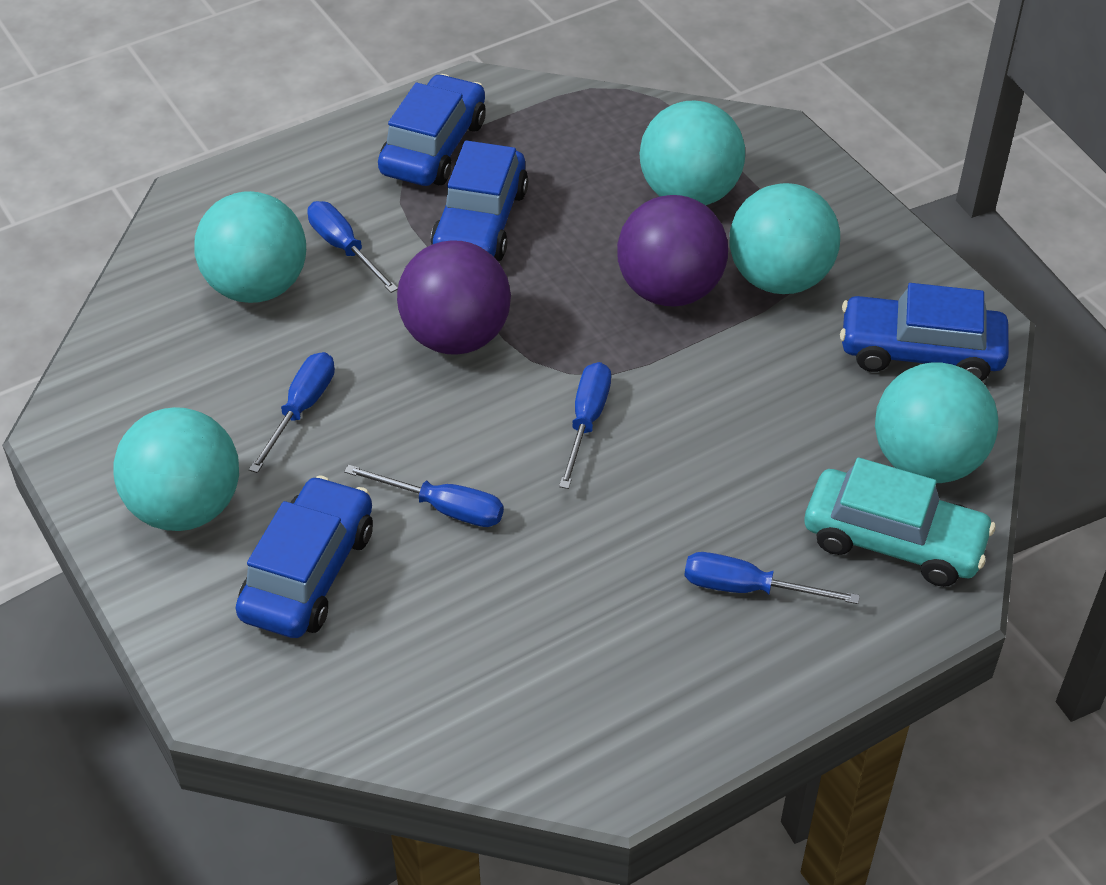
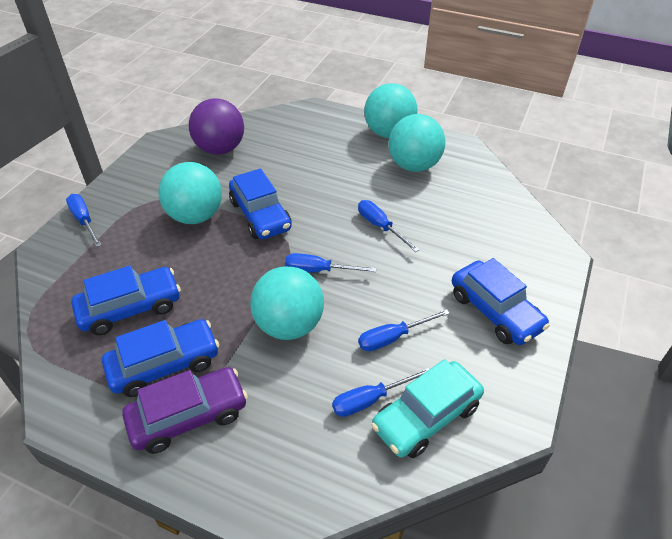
purple ball: 2 -> 1
purple car: 0 -> 1
turquoise ball: 5 -> 4

